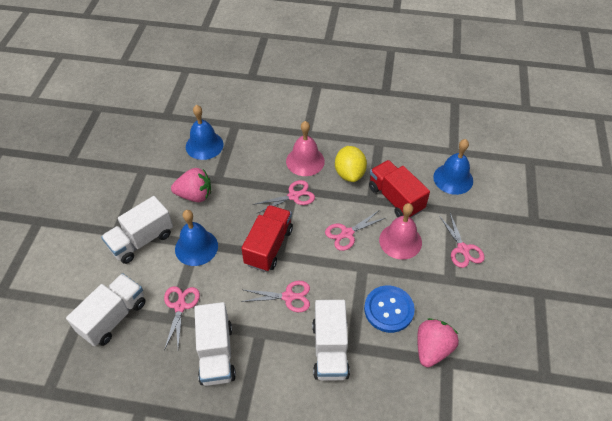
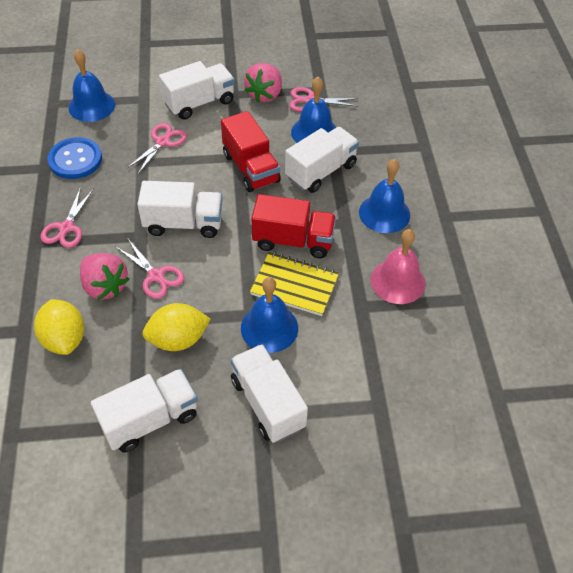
blue bell: 3 -> 4
pink bell: 2 -> 1
pink scissors: 5 -> 4
white truck: 4 -> 5
yellow lemon: 1 -> 2
yellow notebook: 0 -> 1

